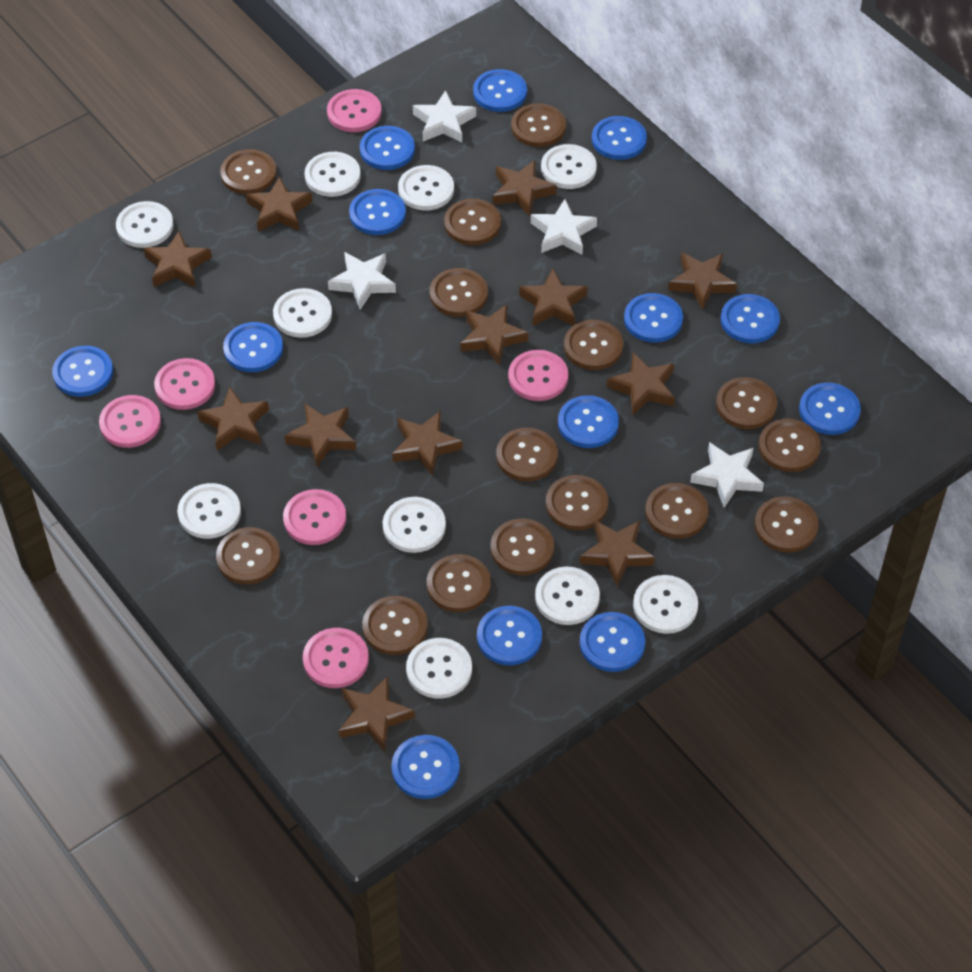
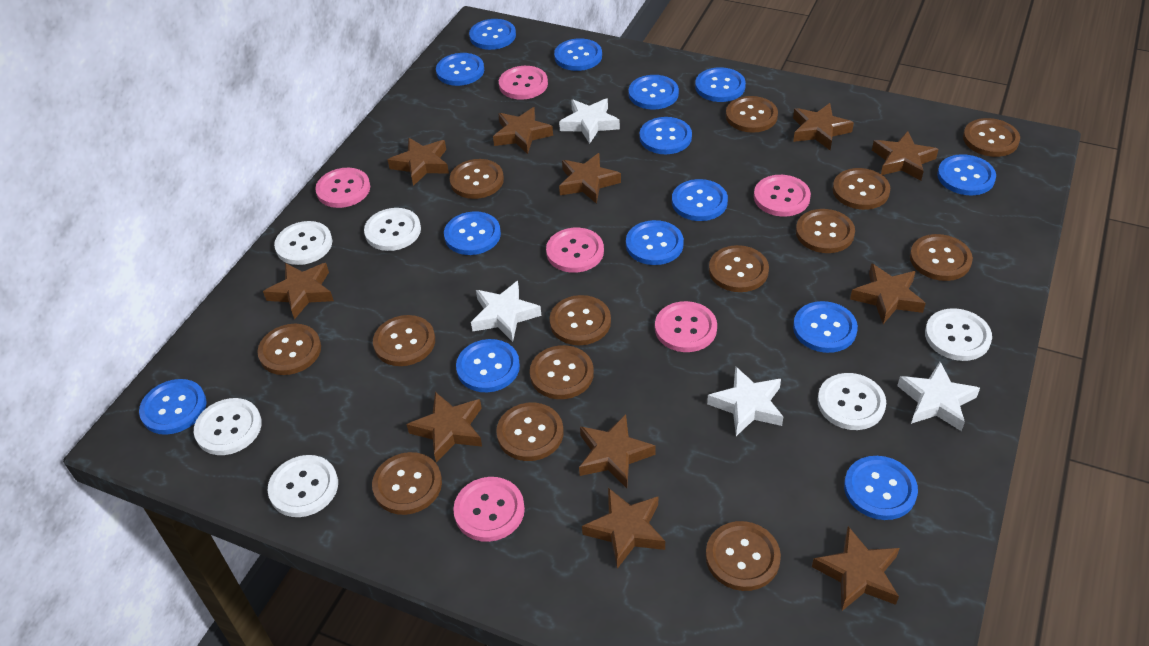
blue button: 13 -> 14
brown button: 15 -> 14
brown star: 12 -> 11
white button: 10 -> 6

